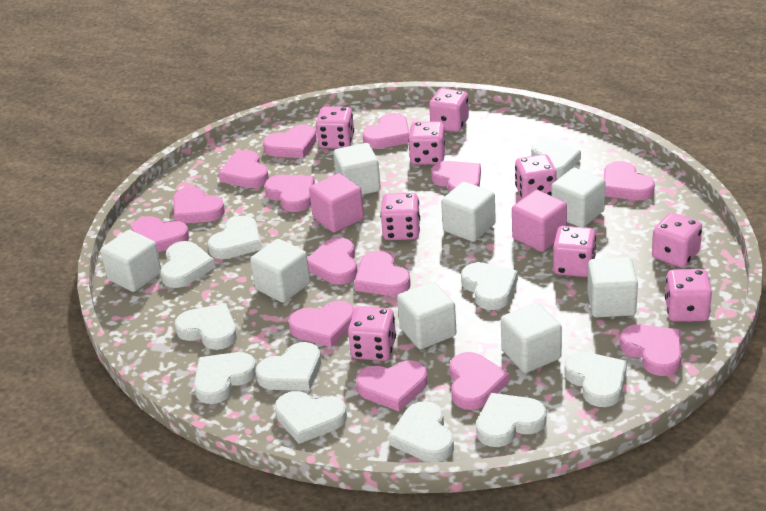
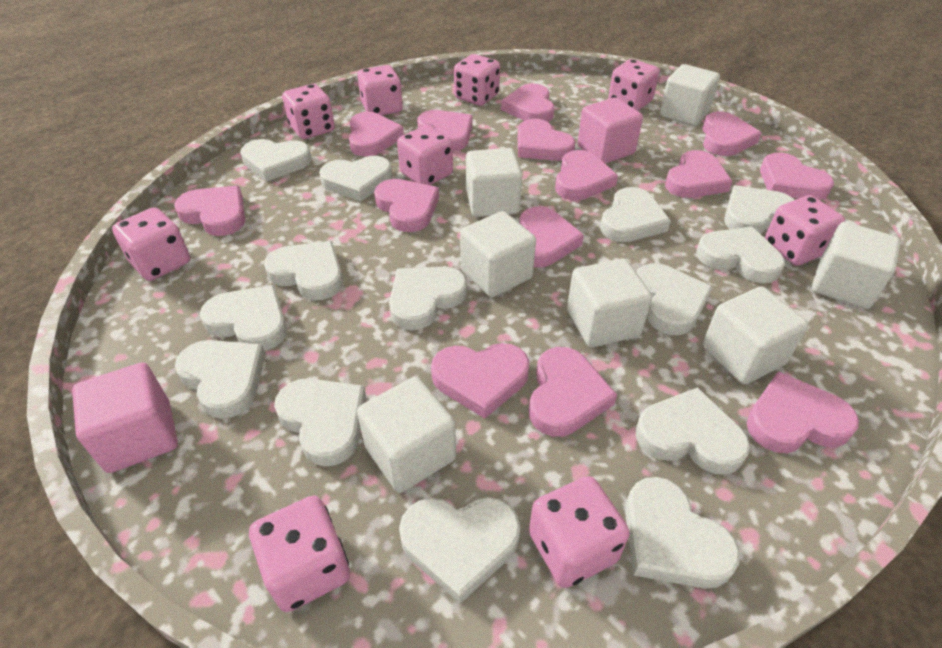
white cube: 8 -> 7
white heart: 11 -> 14

